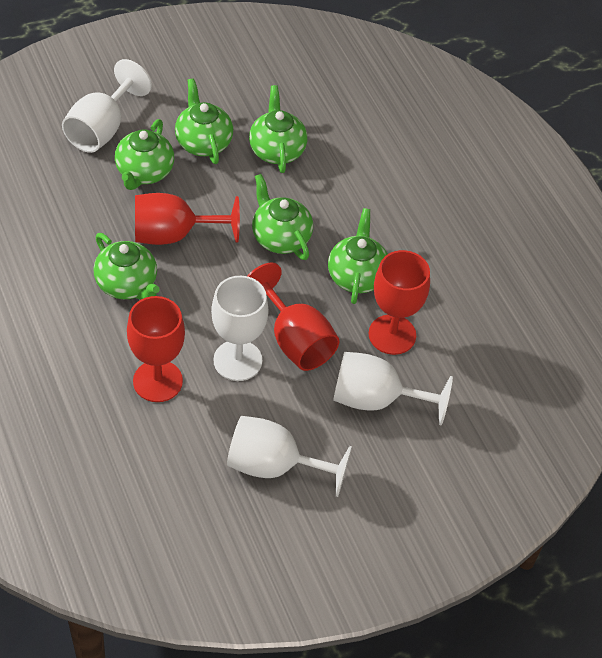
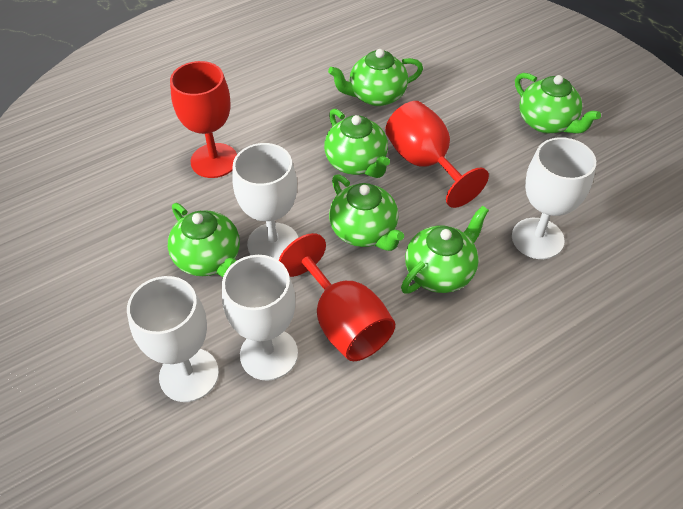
red goblet: 4 -> 3

